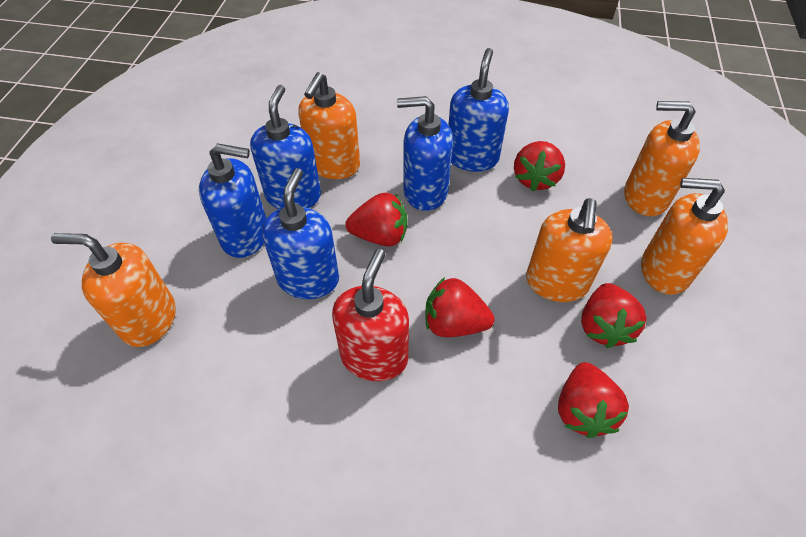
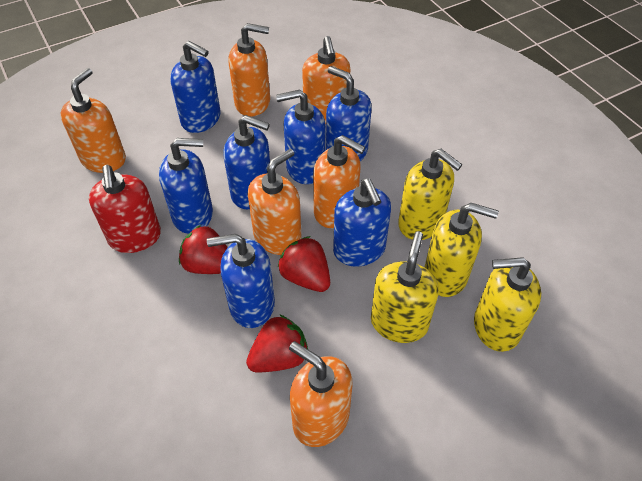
blue soap dispenser: 5 -> 7
orange soap dispenser: 5 -> 6
red strawberry: 5 -> 3
yellow soap dispenser: 0 -> 4

